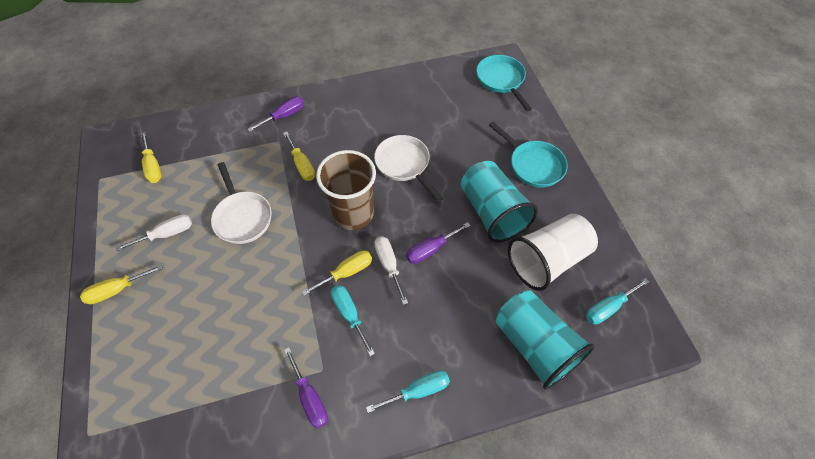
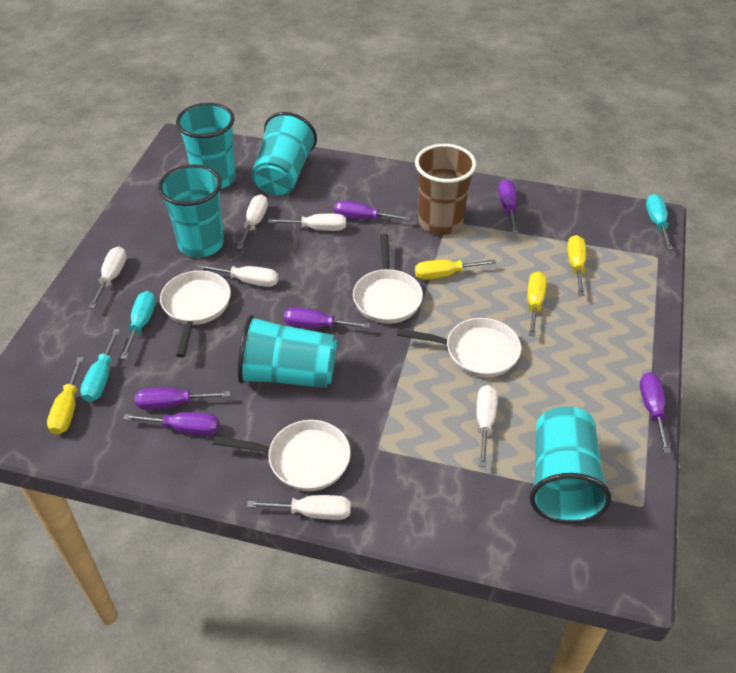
purple screwdriver: 3 -> 6
turquoise cup: 2 -> 5
turquoise pan: 2 -> 0
white cup: 1 -> 0
white pan: 2 -> 4
white screwdriver: 2 -> 6

